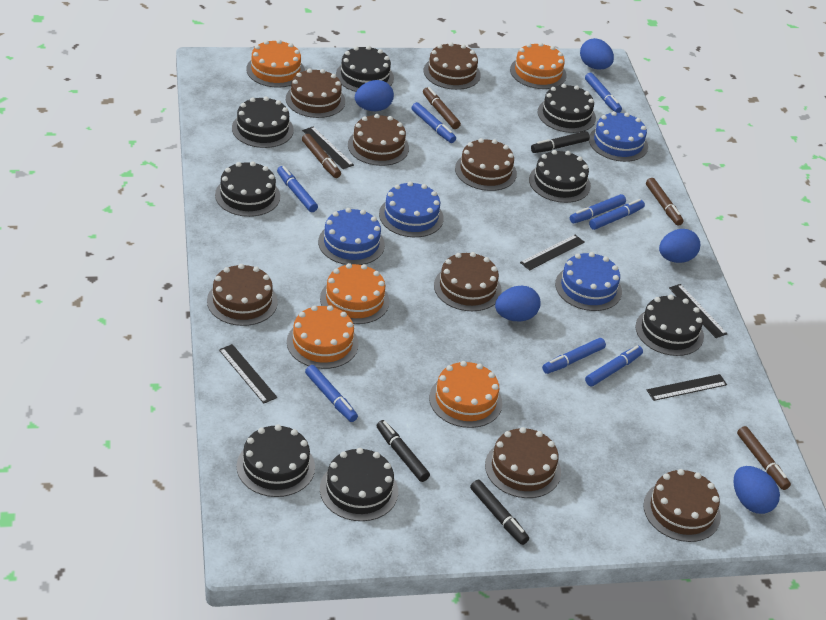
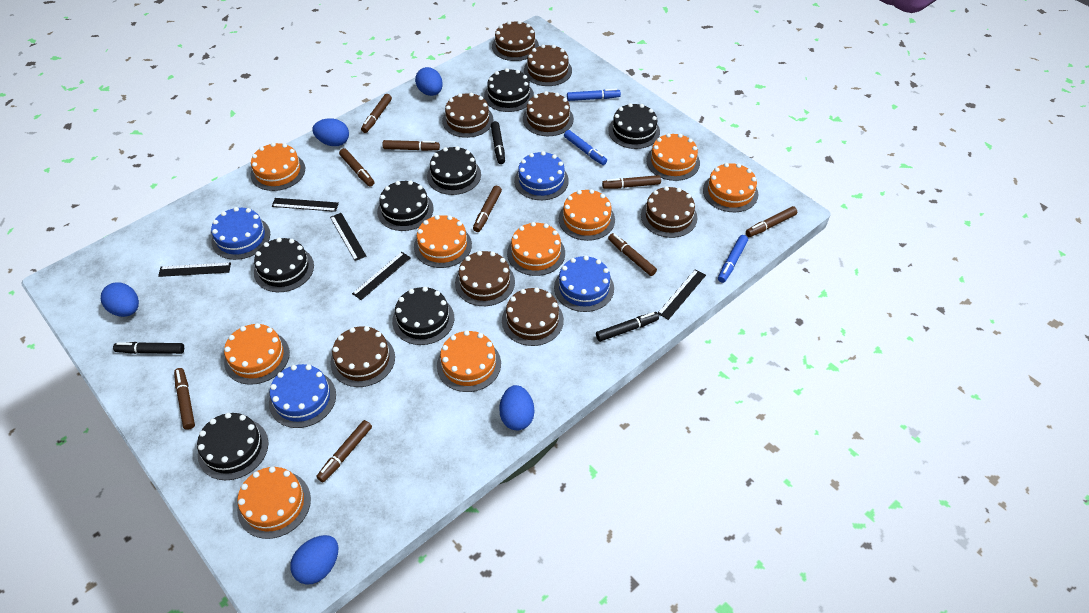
black cake: 8 -> 7
blue marker: 8 -> 3
brown marker: 4 -> 9
orange cake: 5 -> 9

